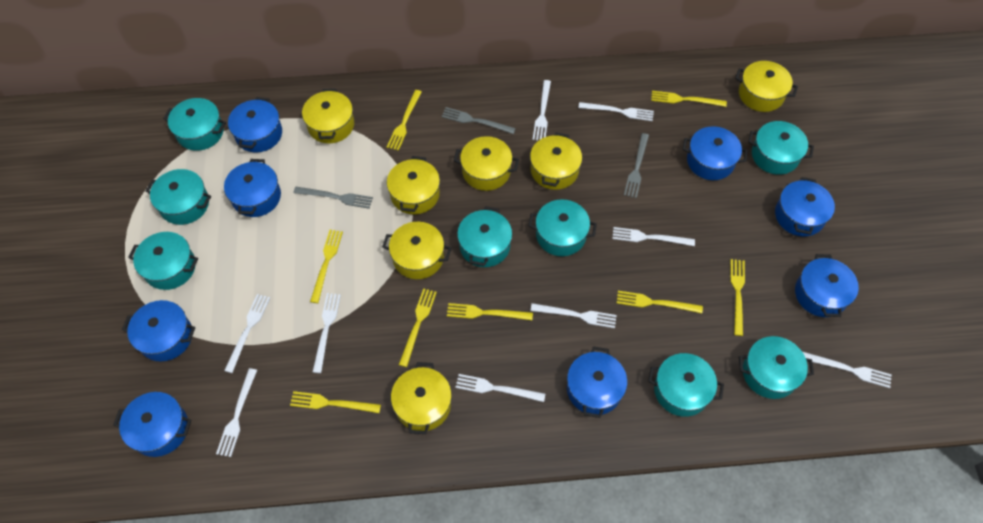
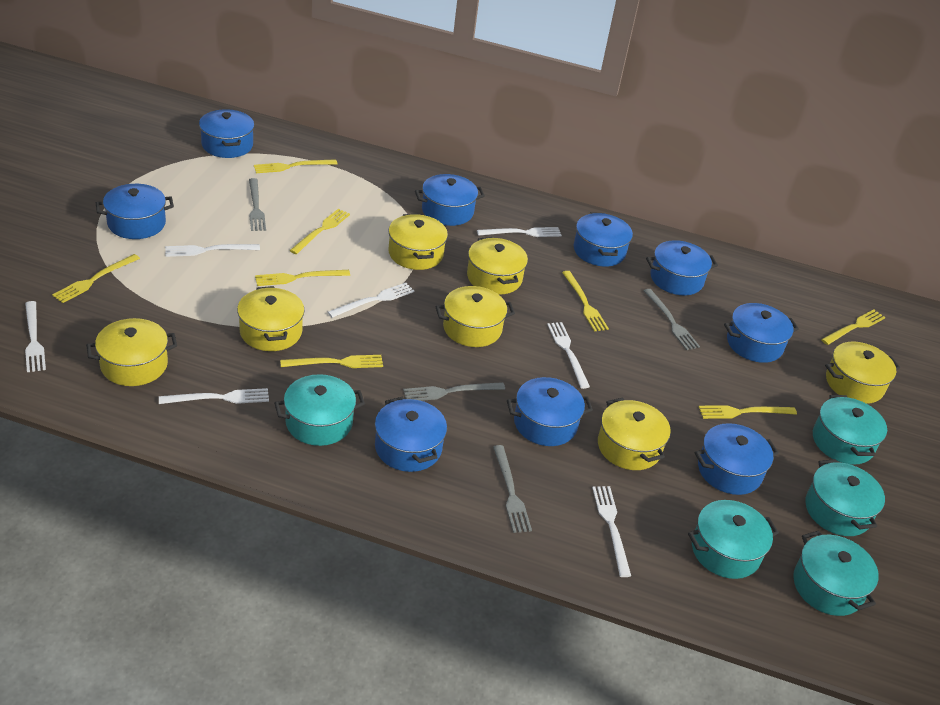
blue pot: 8 -> 9
grey fork: 3 -> 4
turquoise pot: 8 -> 5
white fork: 9 -> 7

